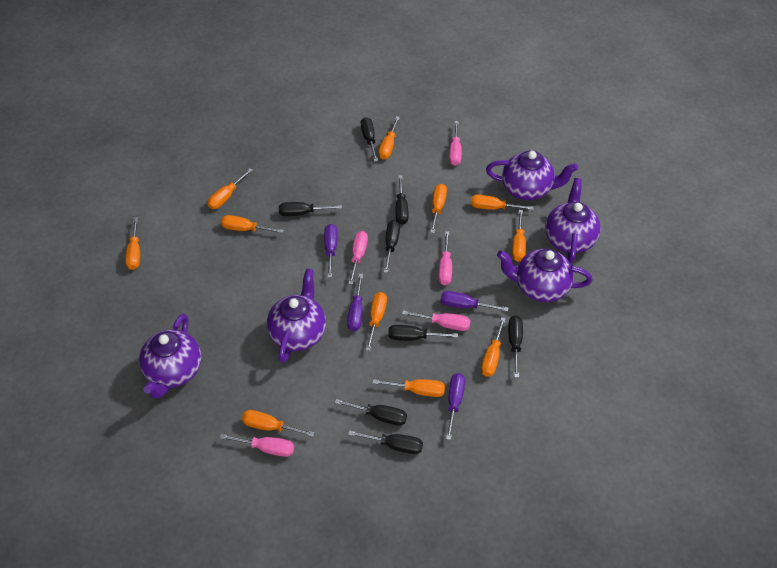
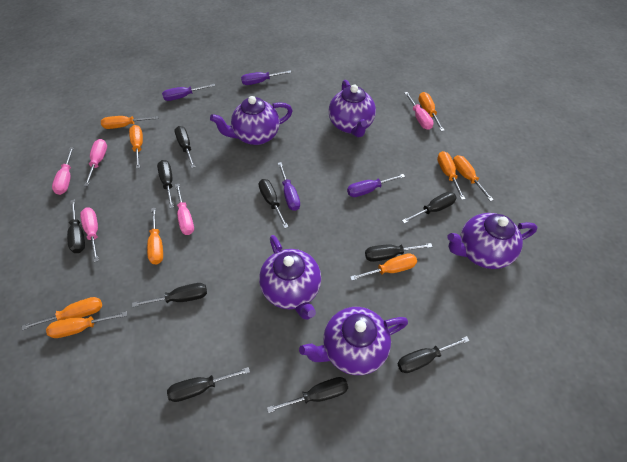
black screwdriver: 8 -> 10
orange screwdriver: 11 -> 9

